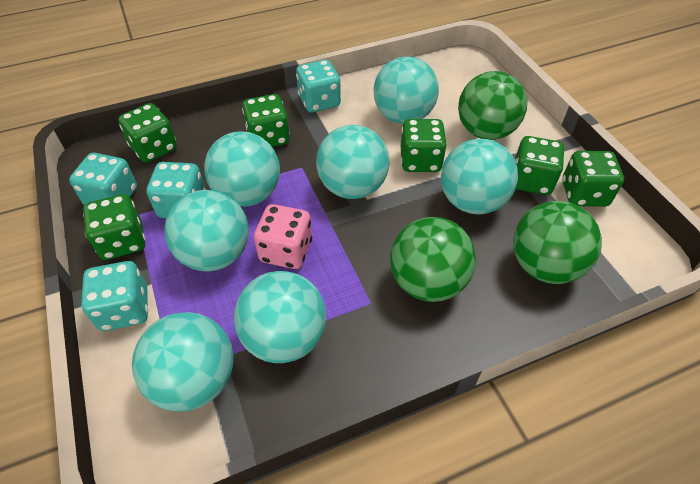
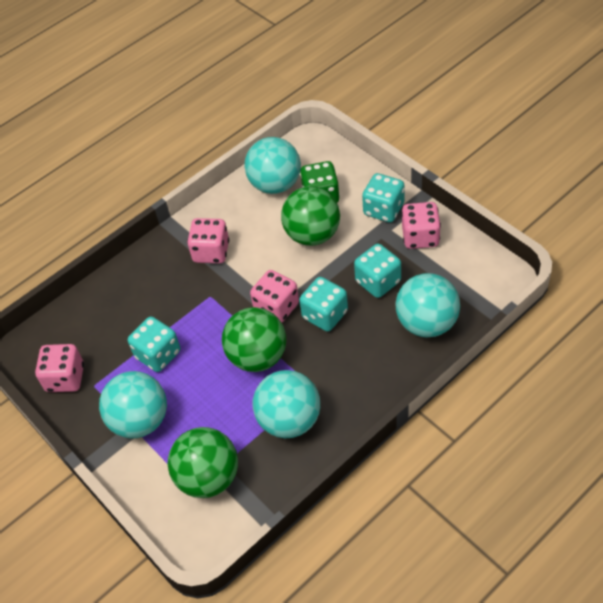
green dice: 6 -> 1
pink dice: 1 -> 4
turquoise ball: 7 -> 4

